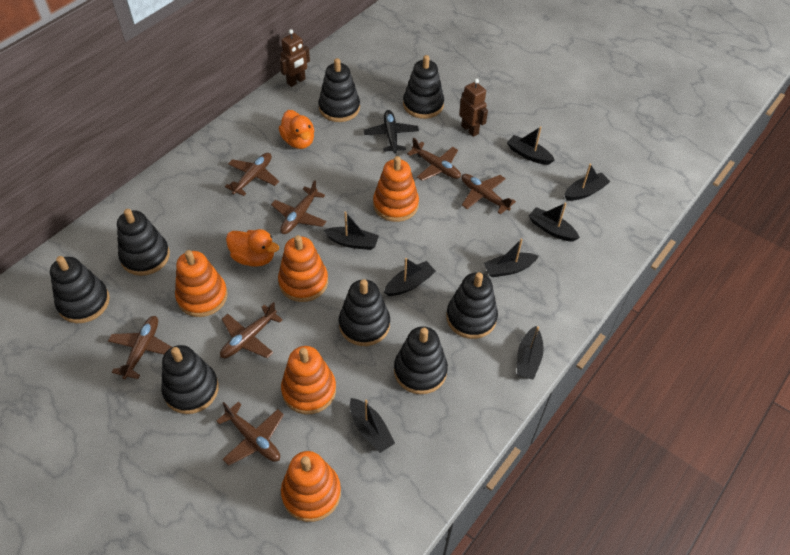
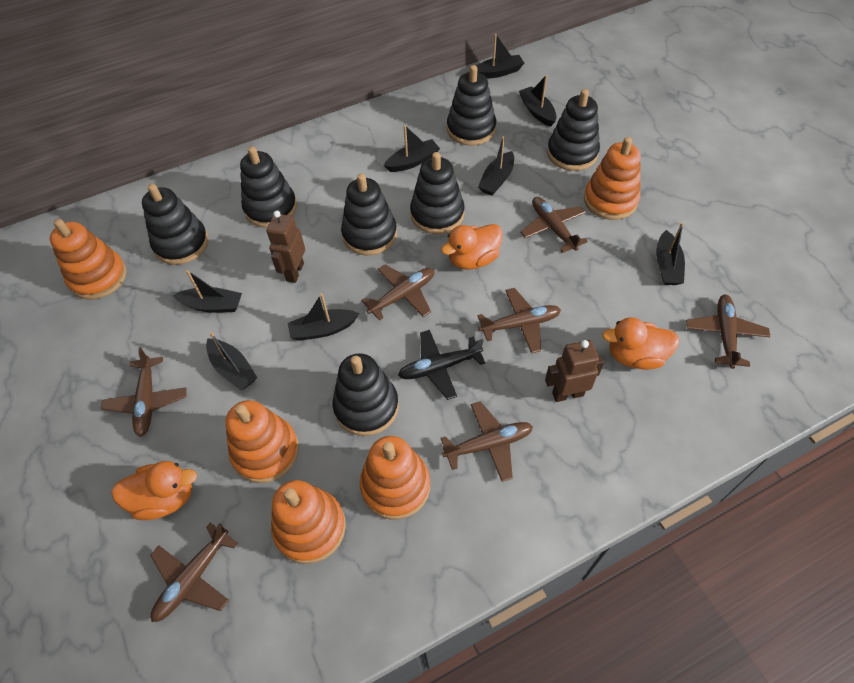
black stacking toy: 8 -> 7
orange duck: 2 -> 3

